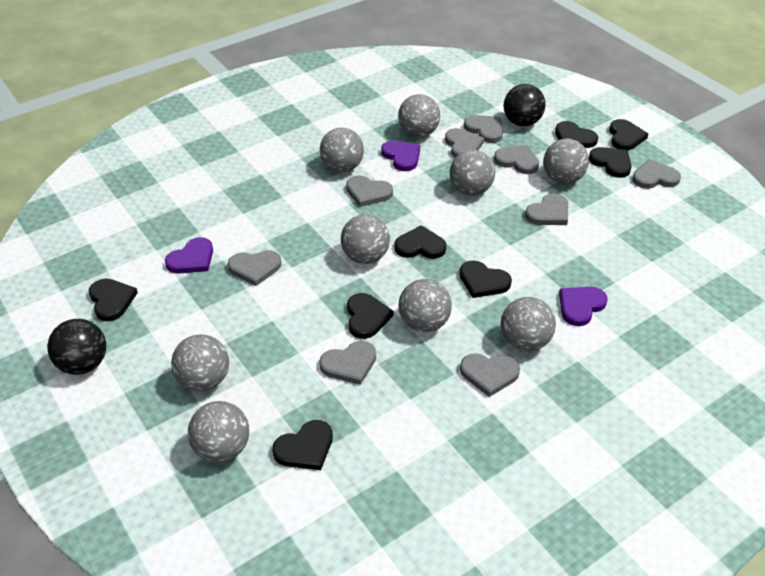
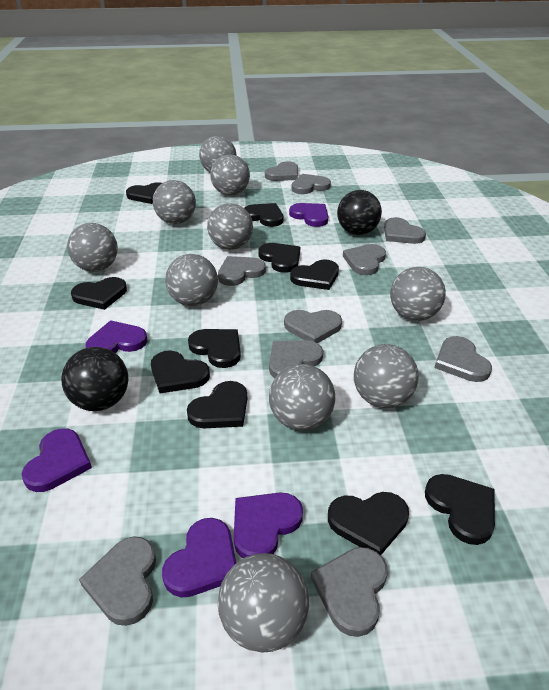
black heart: 8 -> 10
grey ball: 9 -> 10
grey heart: 9 -> 10
purple heart: 3 -> 5

